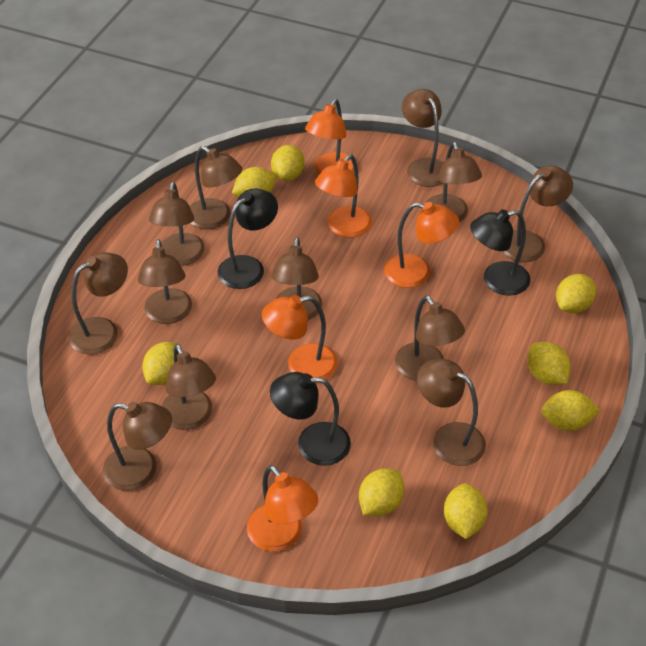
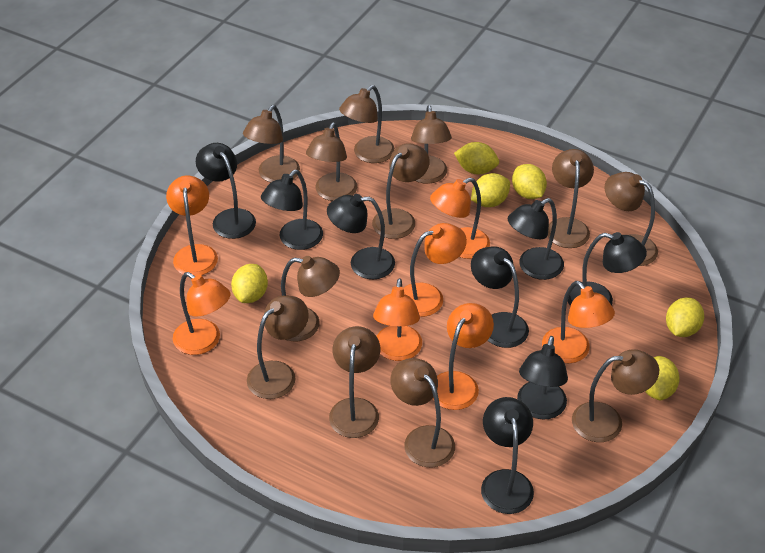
black lamp: 3 -> 8
orange lamp: 5 -> 7
yellow lemon: 8 -> 6

